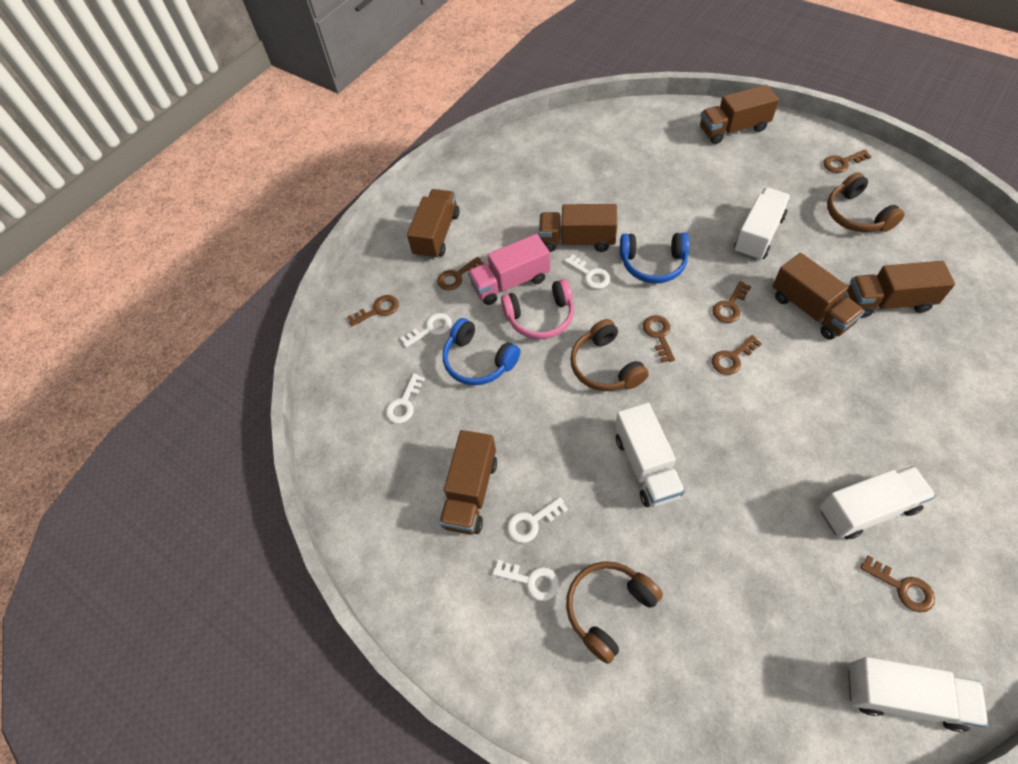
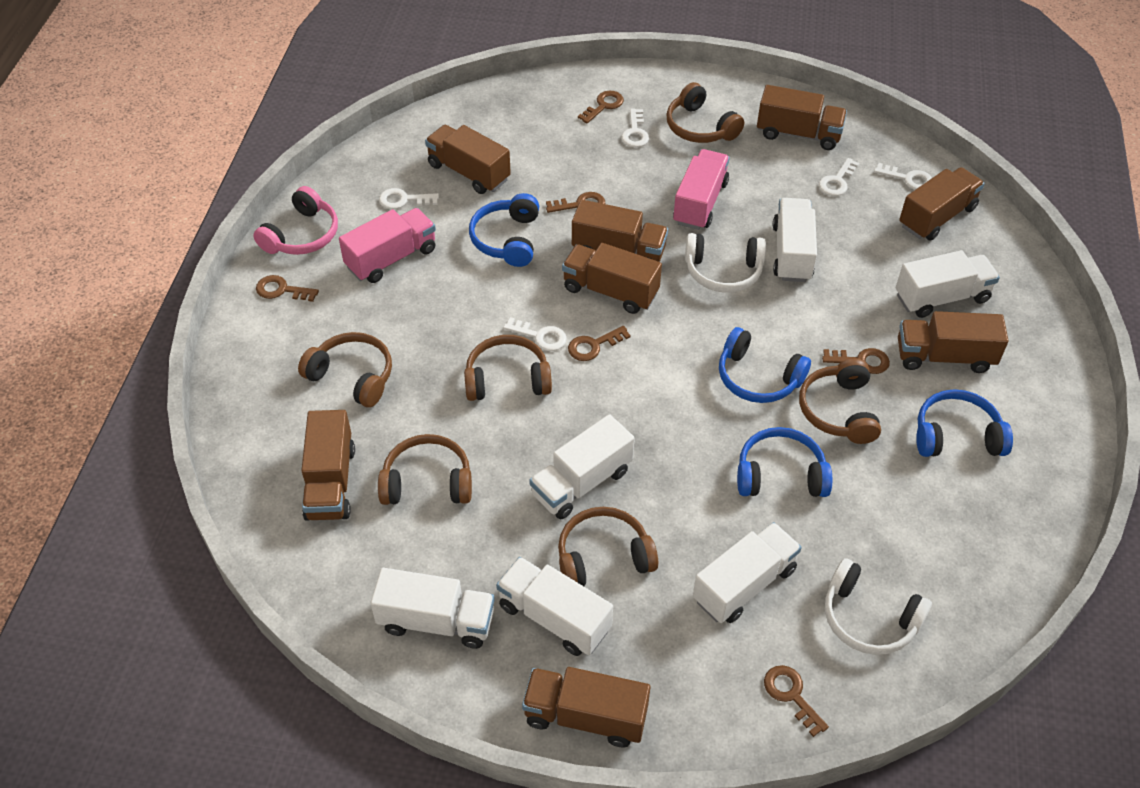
blue headphones: 2 -> 4
brown headphones: 3 -> 6
brown key: 7 -> 6
brown truck: 6 -> 8
pink truck: 1 -> 2
white headphones: 0 -> 2
white truck: 4 -> 6

